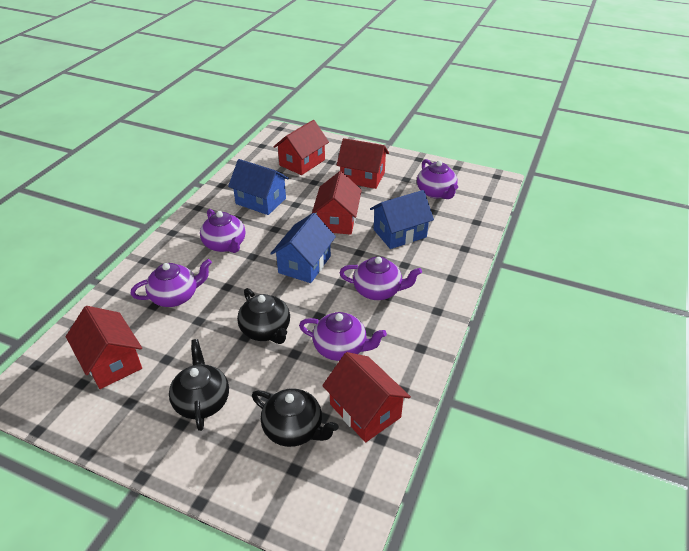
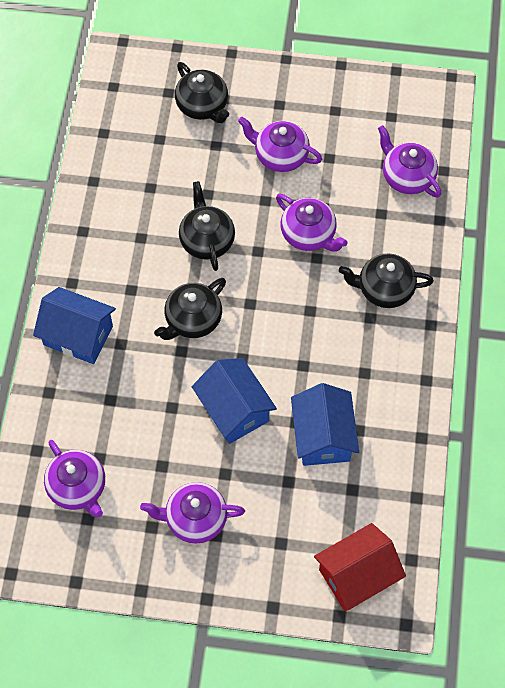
black teapot: 3 -> 4
red house: 5 -> 1

